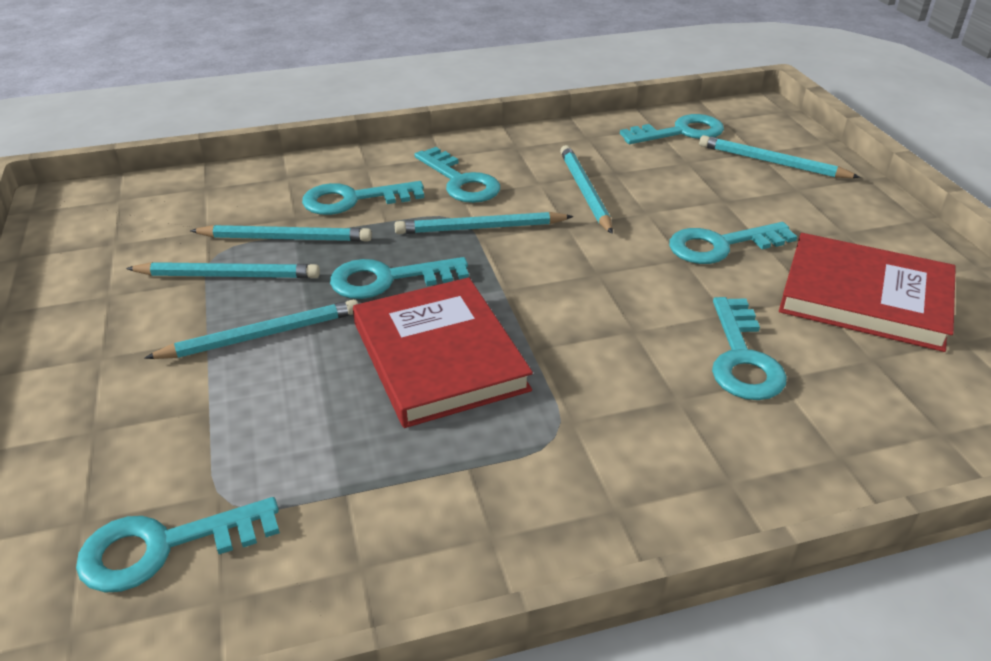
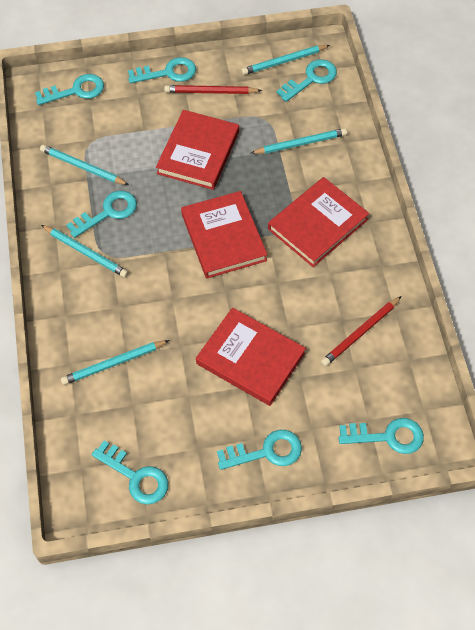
red book: 2 -> 4
red pencil: 0 -> 2
turquoise pencil: 6 -> 5

